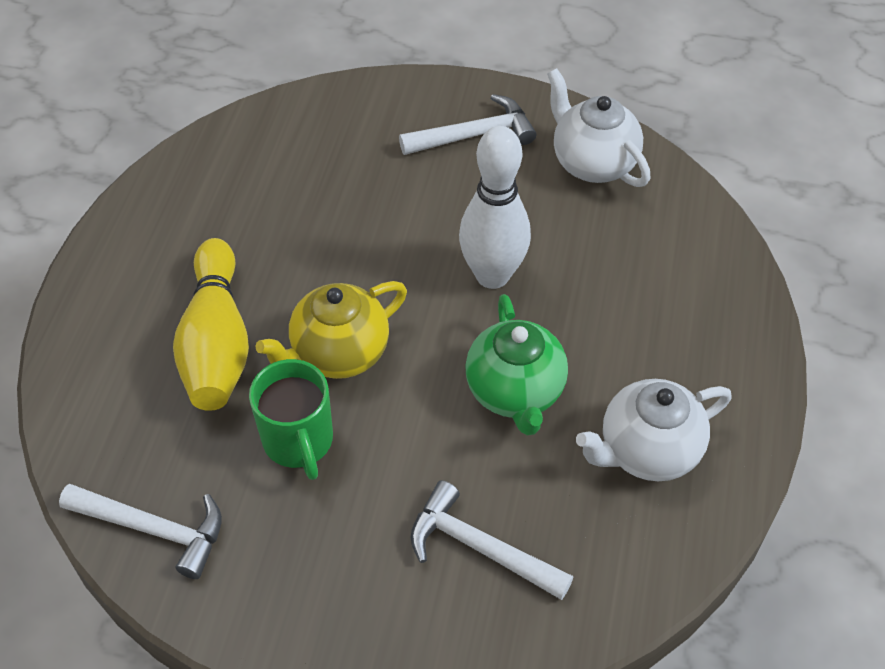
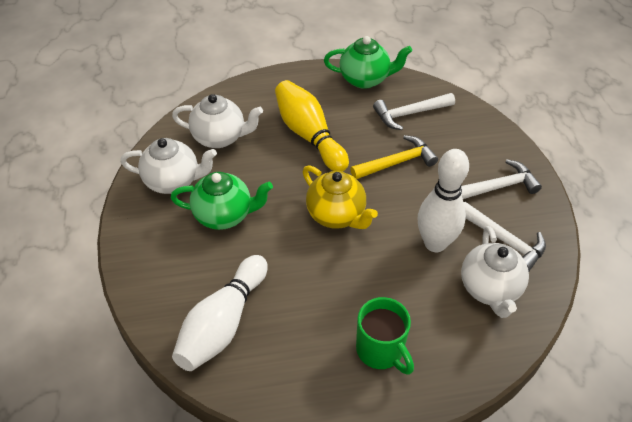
green teapot: 1 -> 2
white bowling pin: 1 -> 2
white teapot: 2 -> 3
yellow hammer: 0 -> 1

